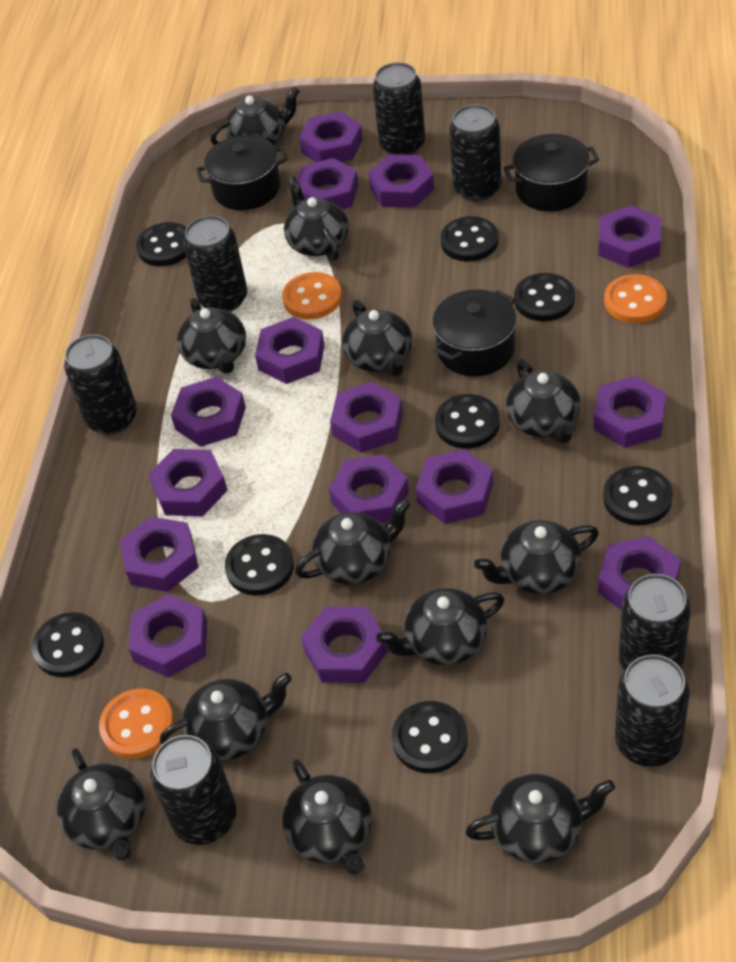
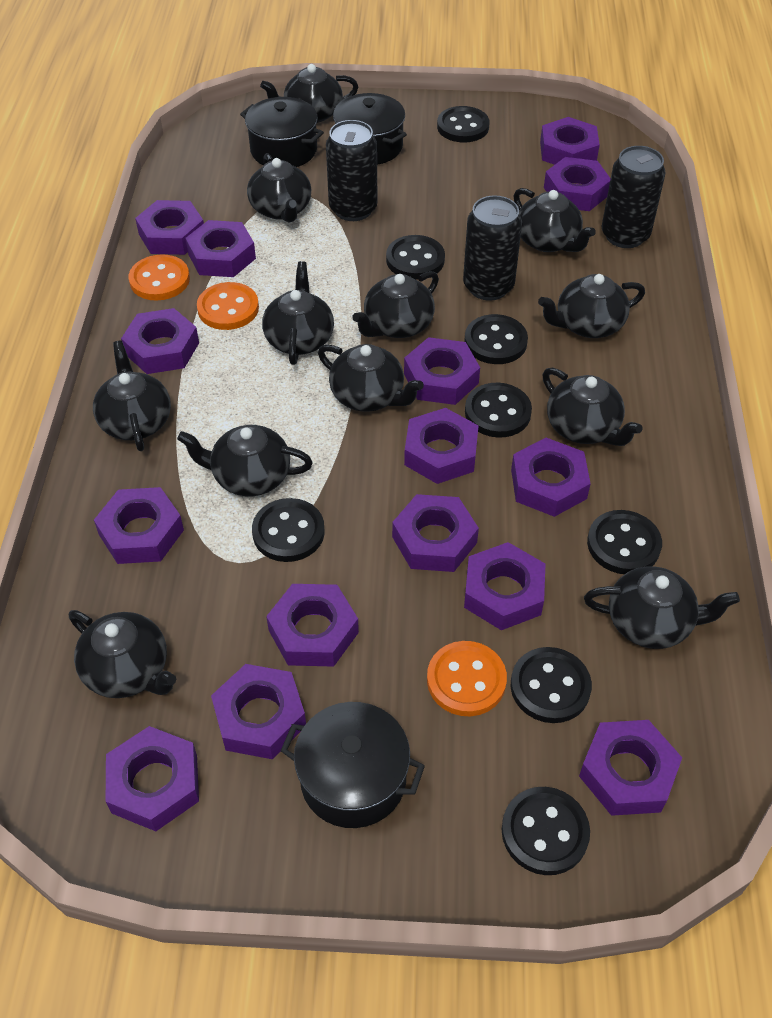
black can: 7 -> 3

